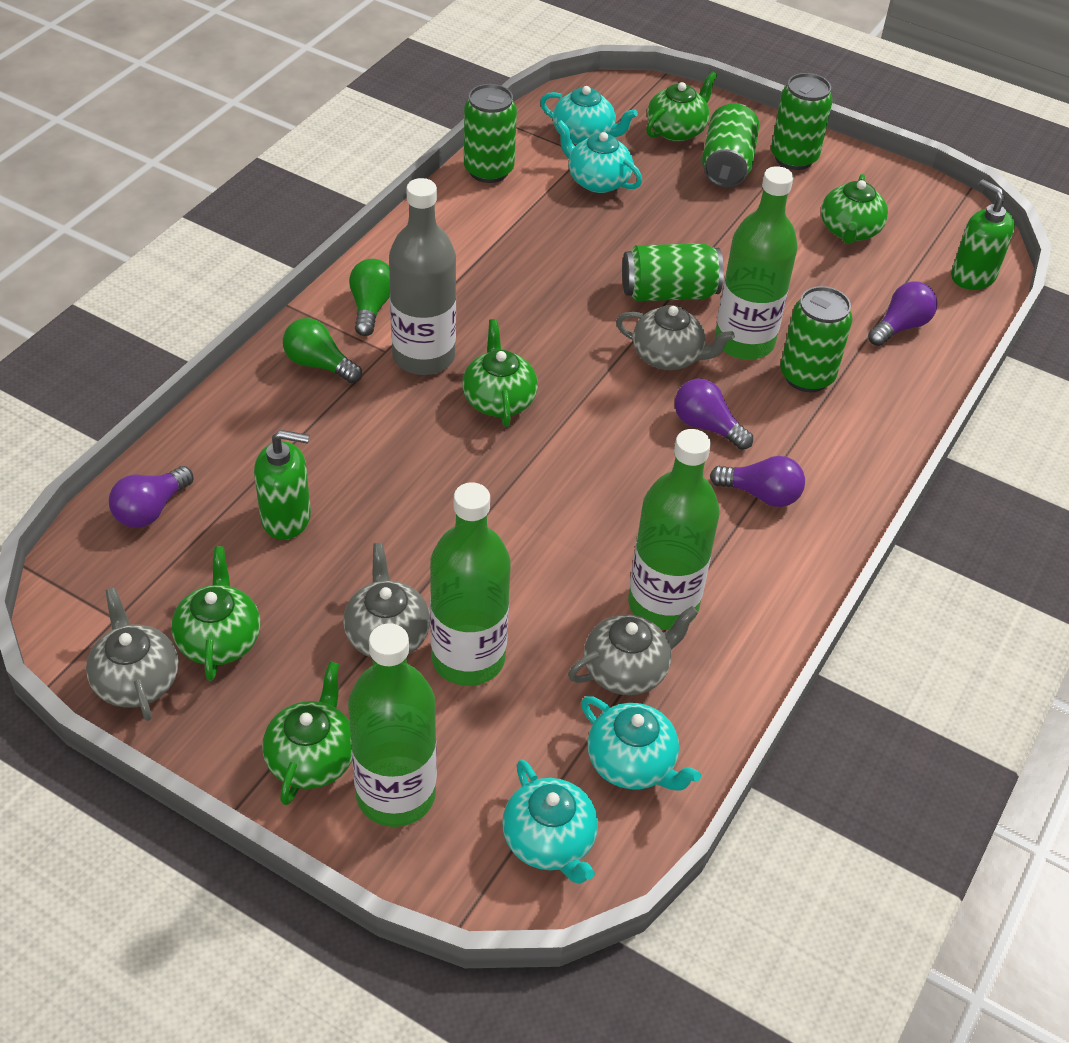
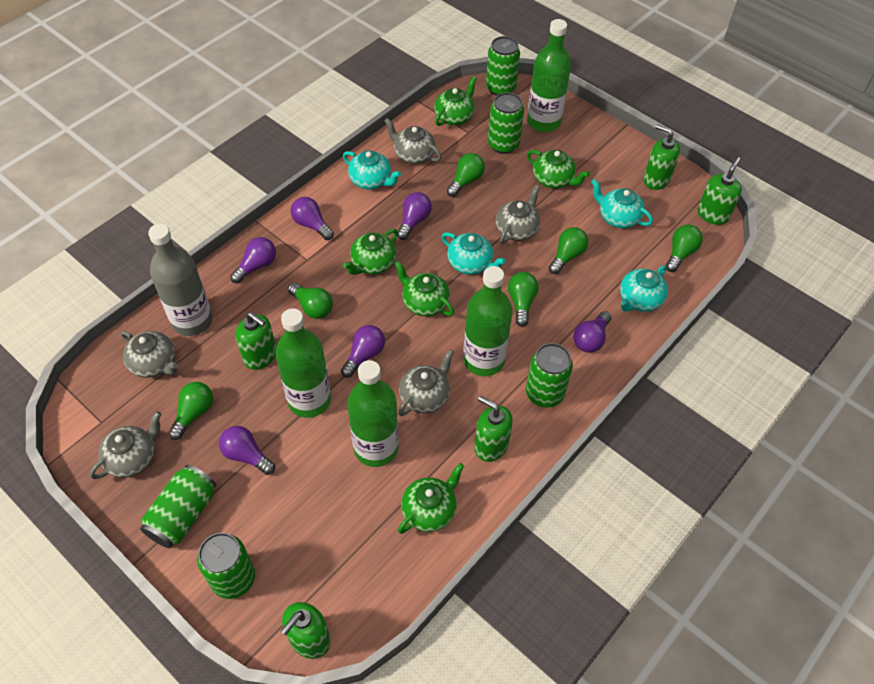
green light bulb: 2 -> 6
green soap dispenser: 2 -> 5
grey teapot: 4 -> 5
purple light bulb: 4 -> 6

